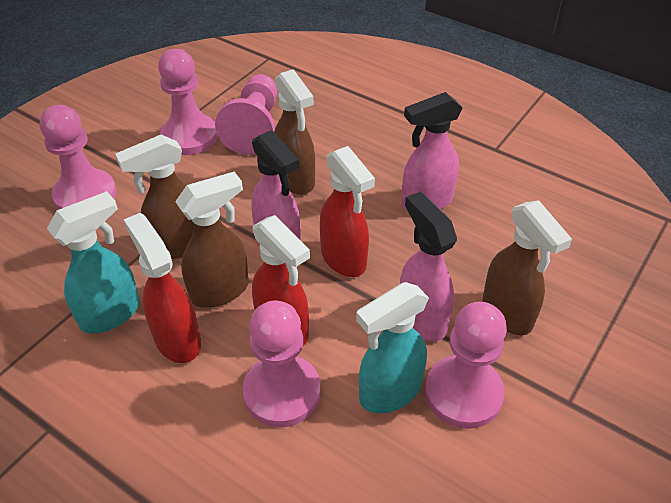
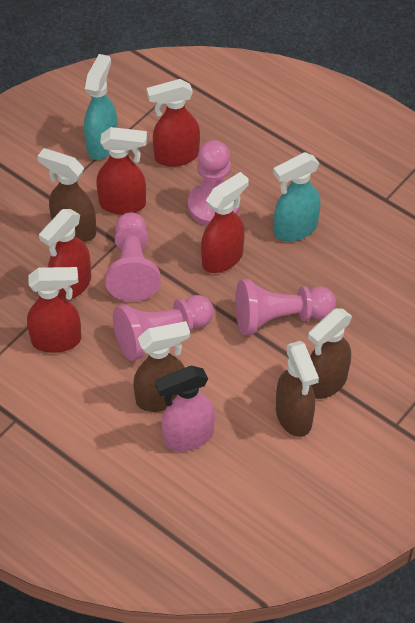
pink pawn: 5 -> 4
pink spray bottle: 3 -> 1
red spray bottle: 3 -> 5

